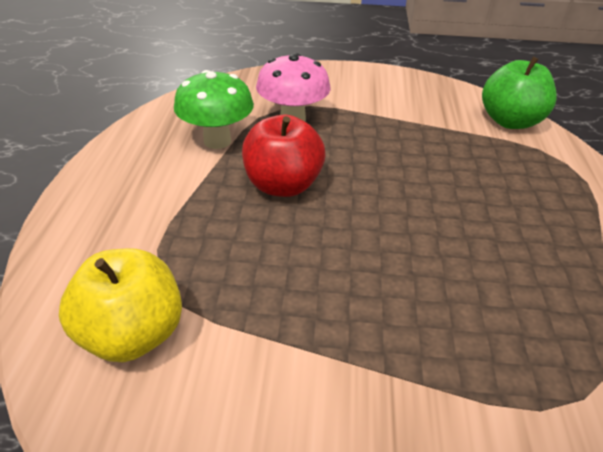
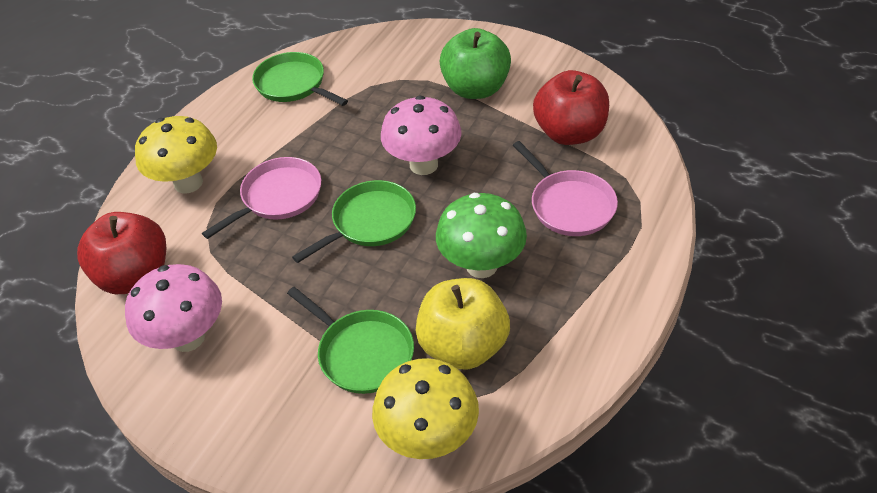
green pan: 0 -> 3
pink mushroom: 1 -> 2
pink pan: 0 -> 2
red apple: 1 -> 2
yellow mushroom: 0 -> 2

